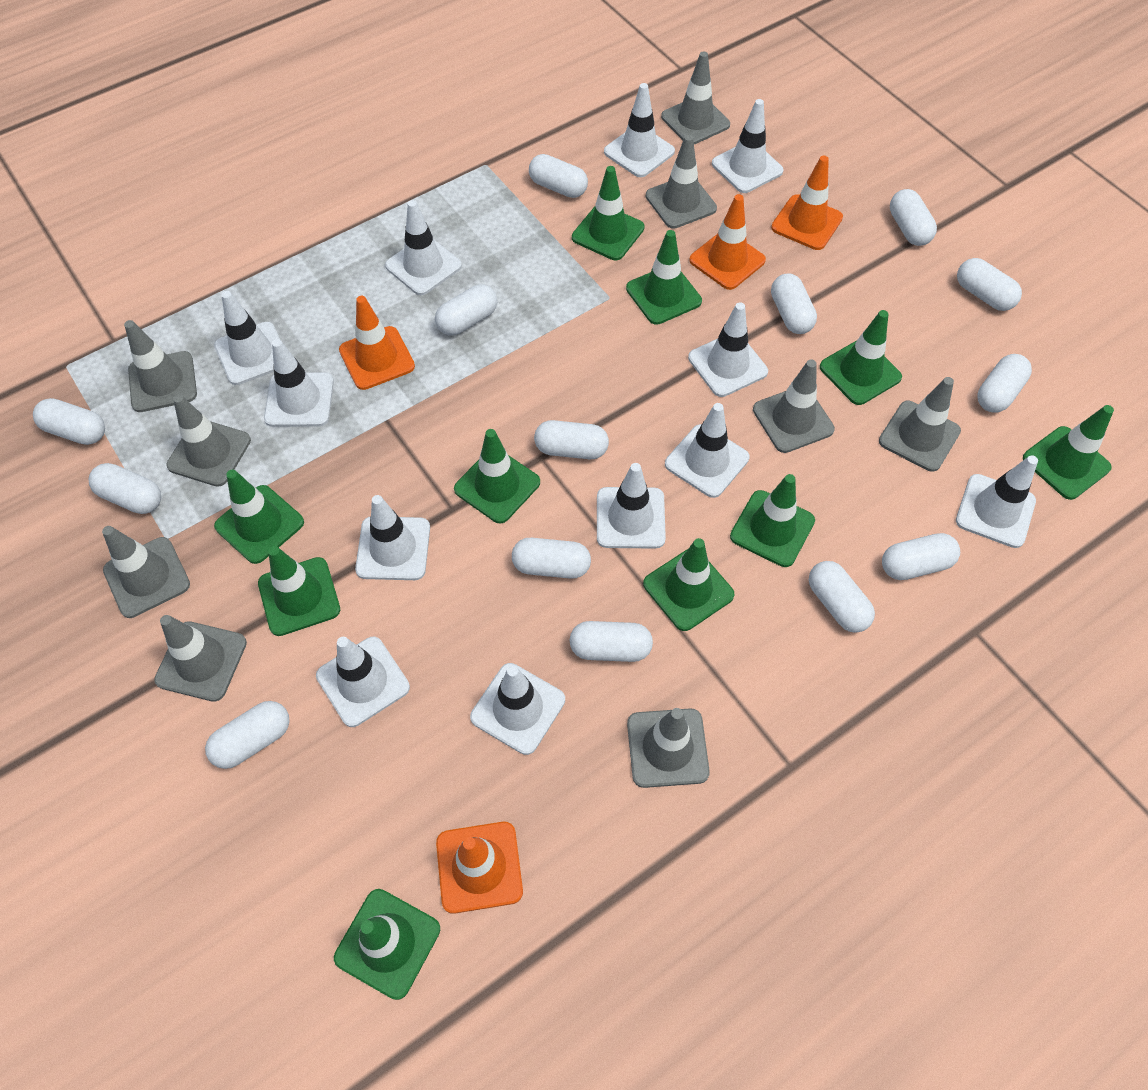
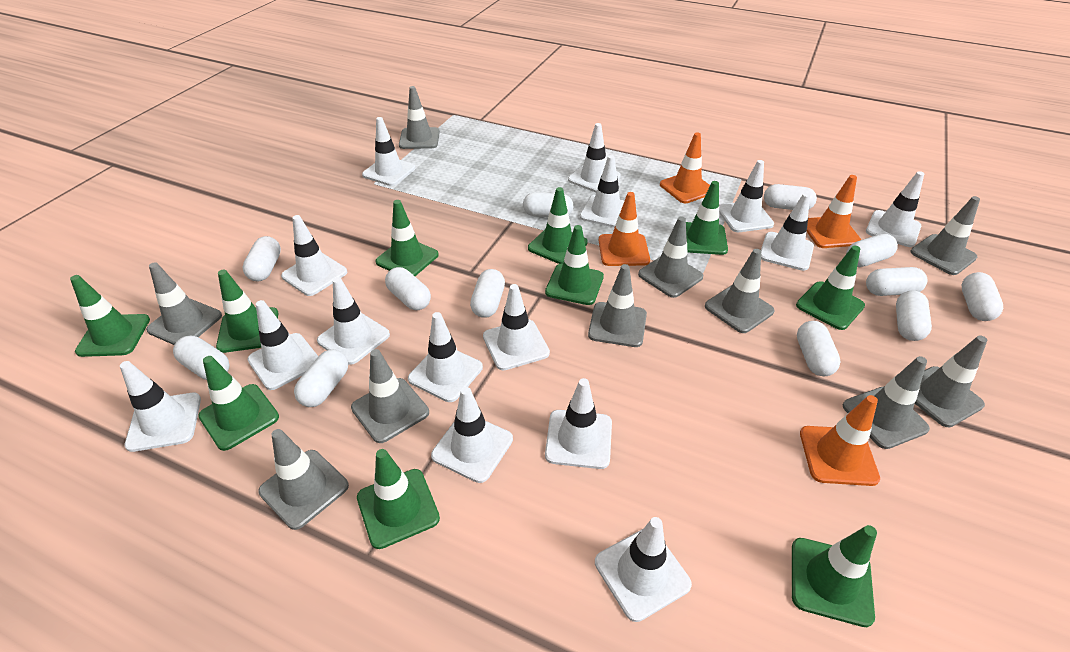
grey traffic cone: 9 -> 10
white capsule: 14 -> 12
white traffic cone: 12 -> 15

